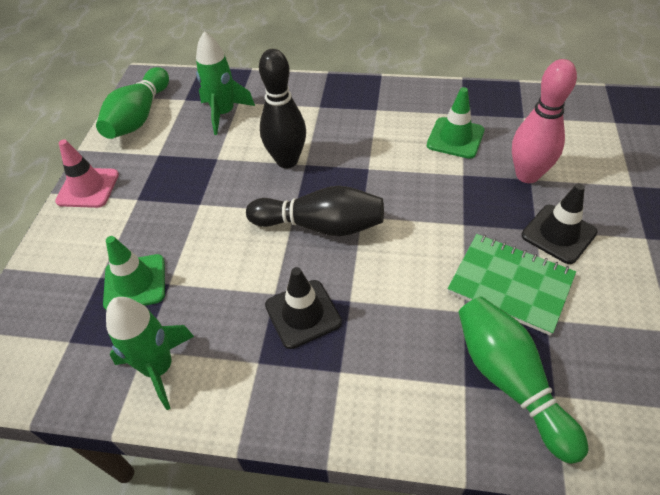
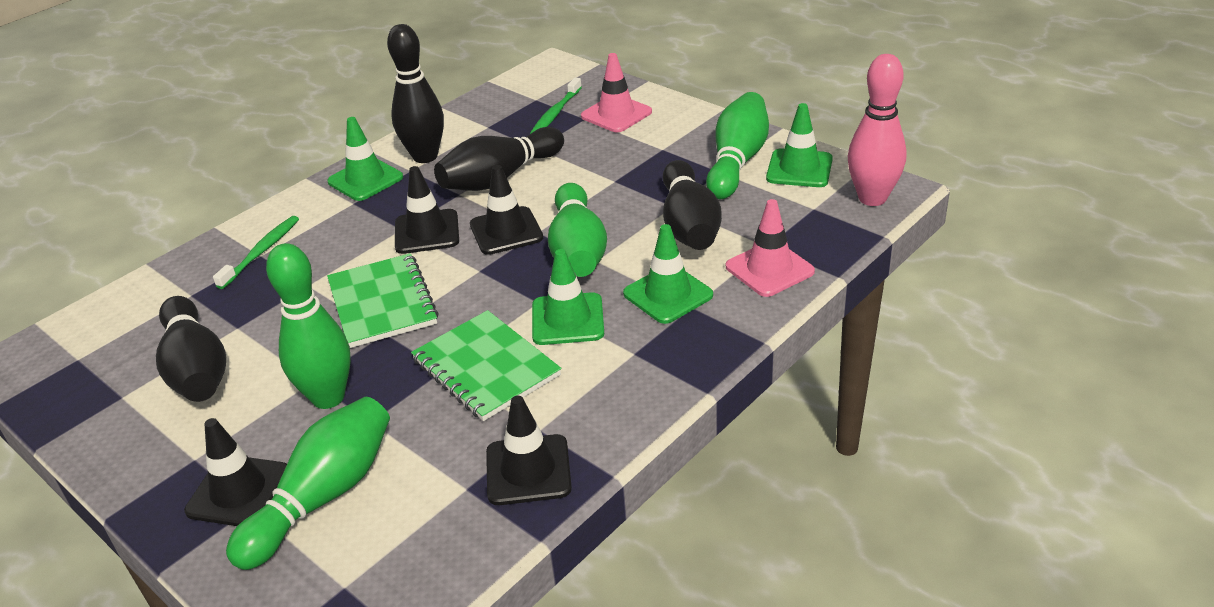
black bowling pin: 2 -> 4
black traffic cone: 2 -> 4
green bowling pin: 2 -> 4
green notebook: 1 -> 2
green rocket: 2 -> 0
green toothbrush: 0 -> 2
green traffic cone: 2 -> 4
pink traffic cone: 1 -> 2

